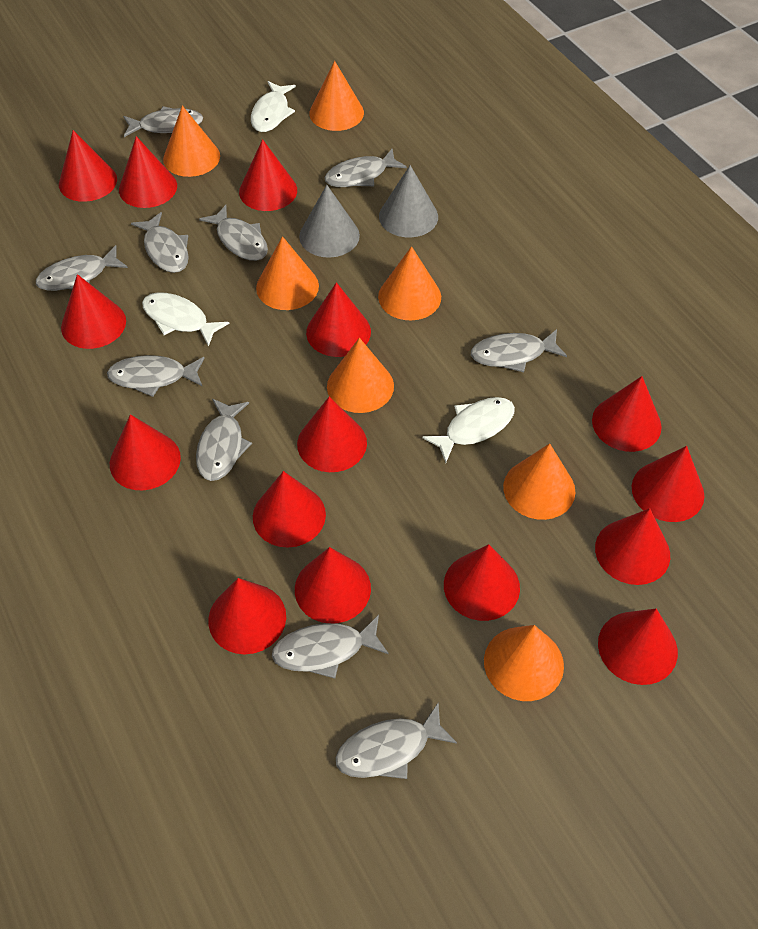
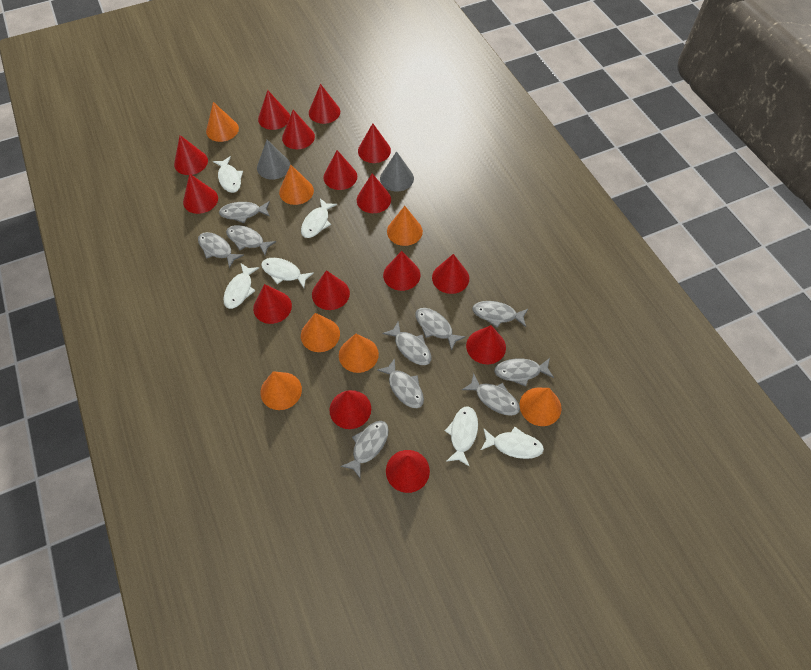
white fish: 3 -> 6

